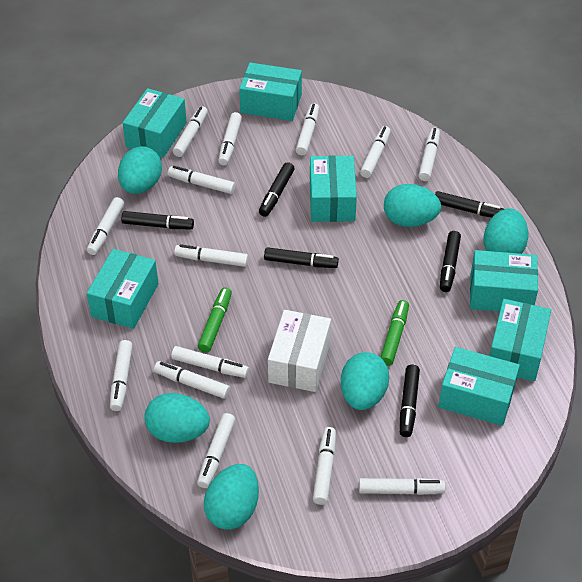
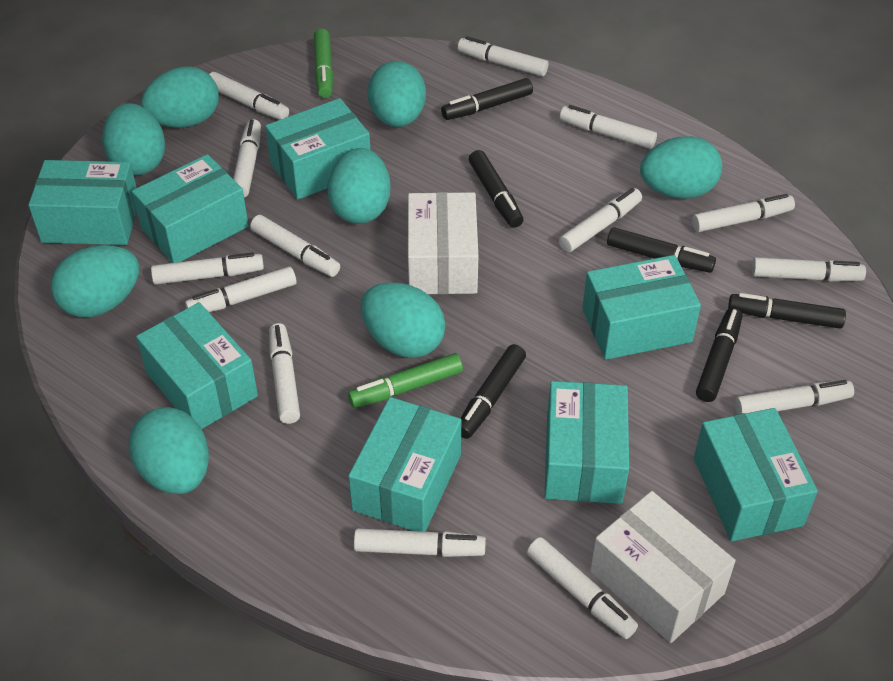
turquoise box: 7 -> 8
turquoise egg: 6 -> 8
white box: 1 -> 2

